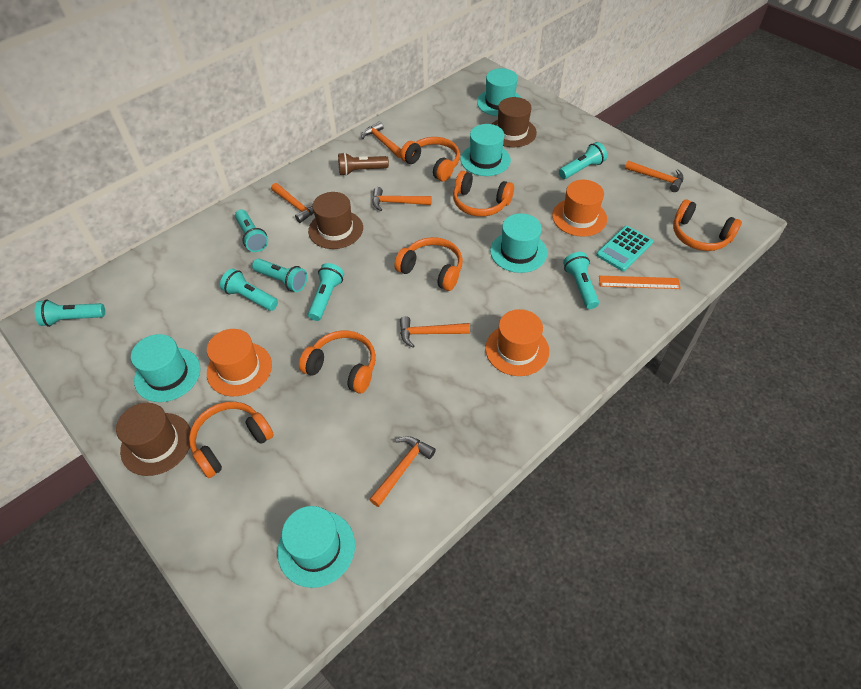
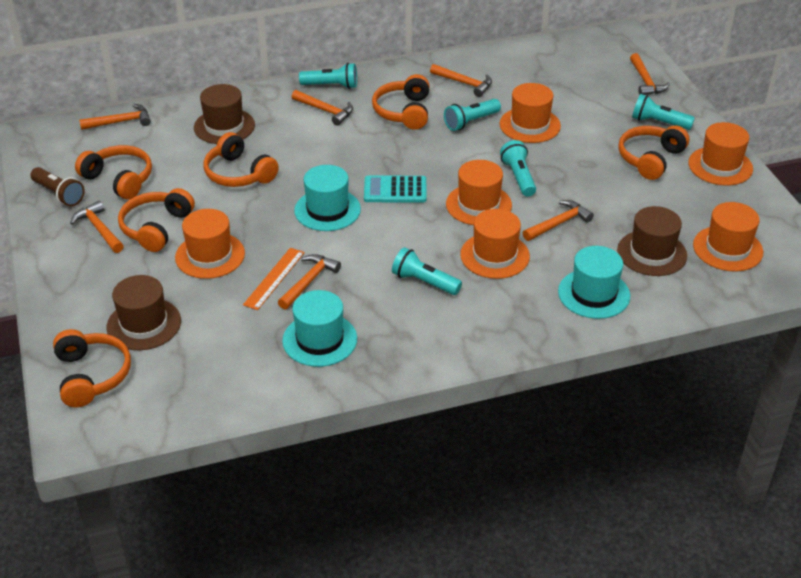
orange hammer: 6 -> 7
orange hat: 3 -> 6
turquoise flashlight: 7 -> 5
turquoise hat: 5 -> 3

